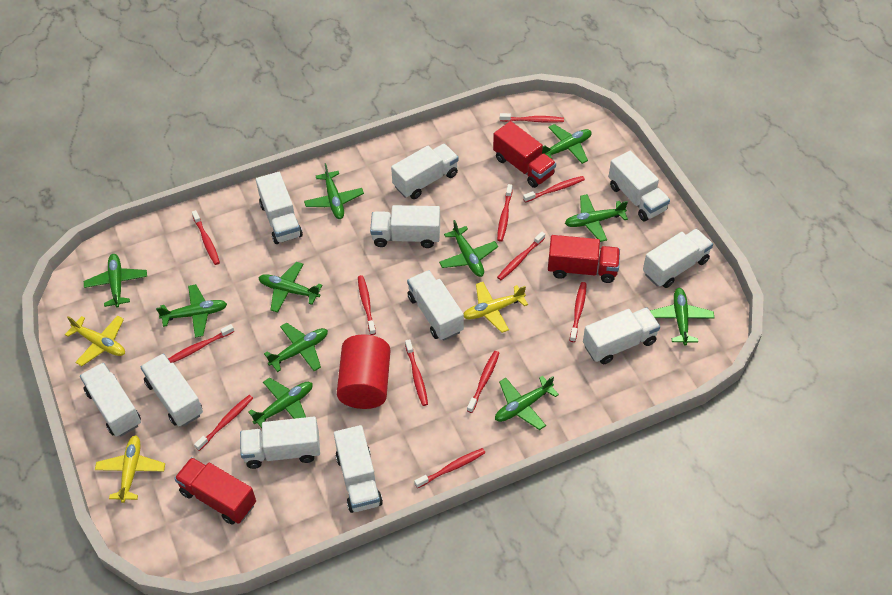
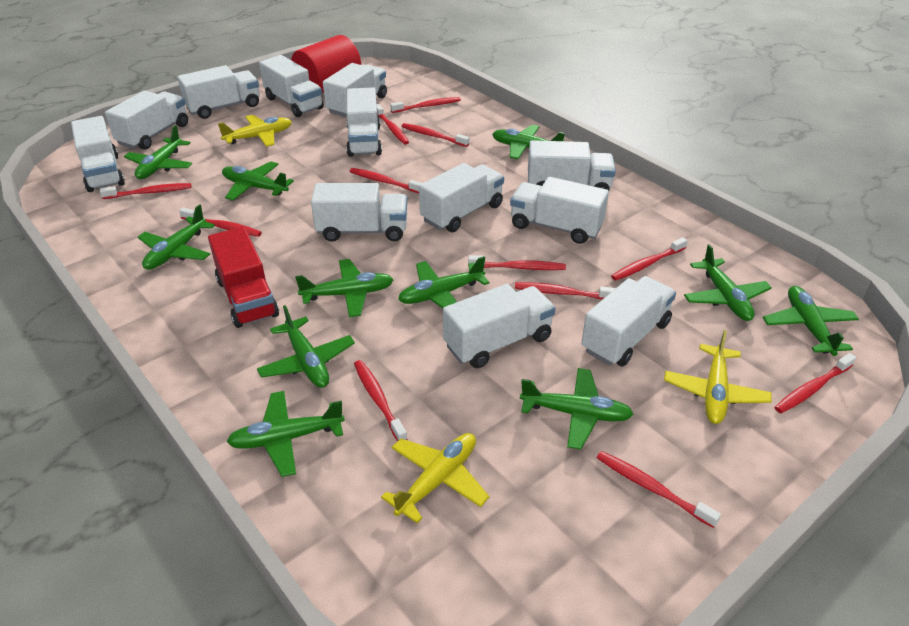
red truck: 3 -> 1
white truck: 11 -> 12

